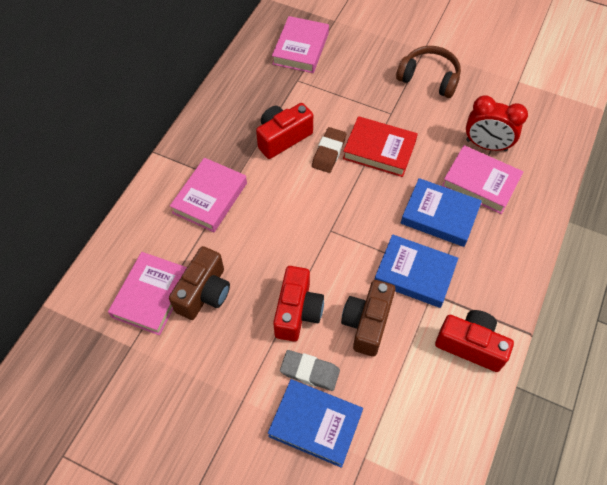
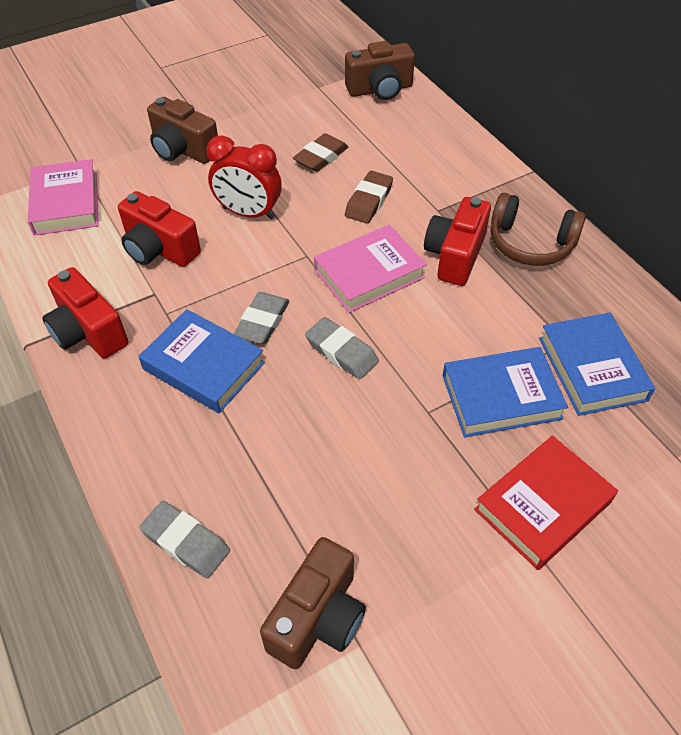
brown camera: 2 -> 3
brown eraser: 1 -> 2
grey eraser: 1 -> 3
pink book: 4 -> 2

